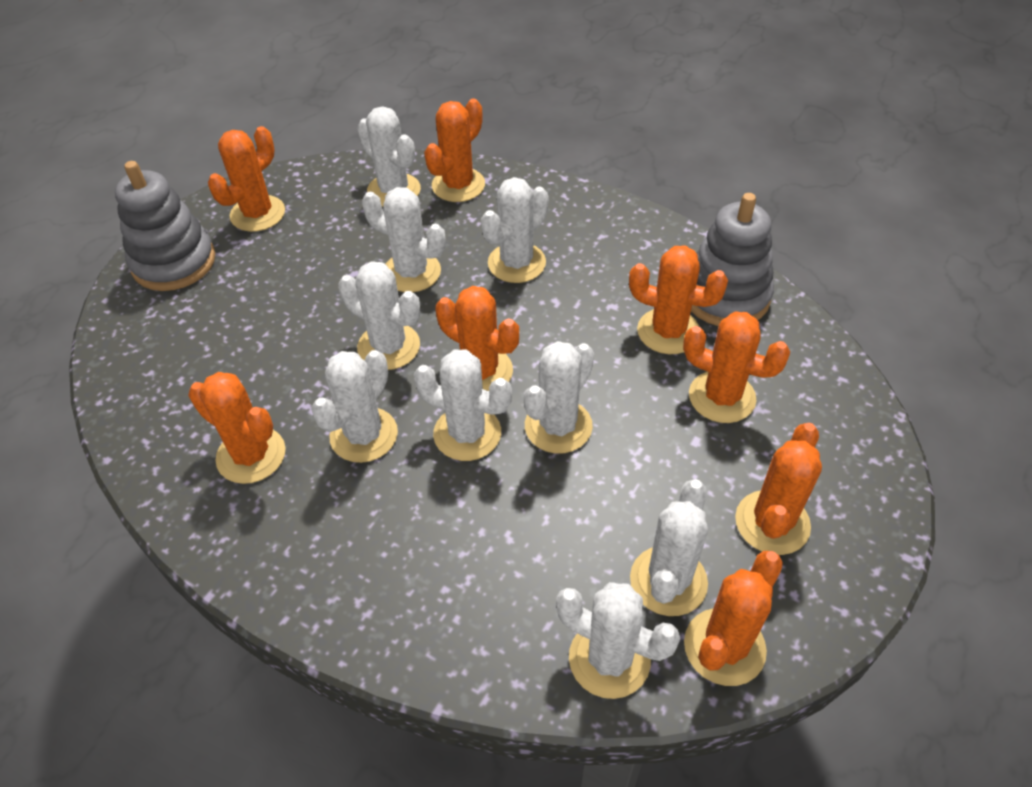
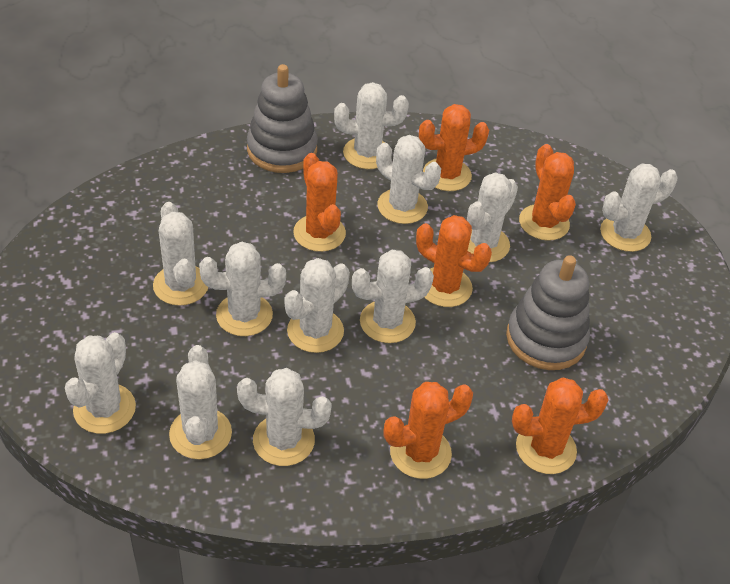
orange cactus: 8 -> 6
white cactus: 9 -> 11

